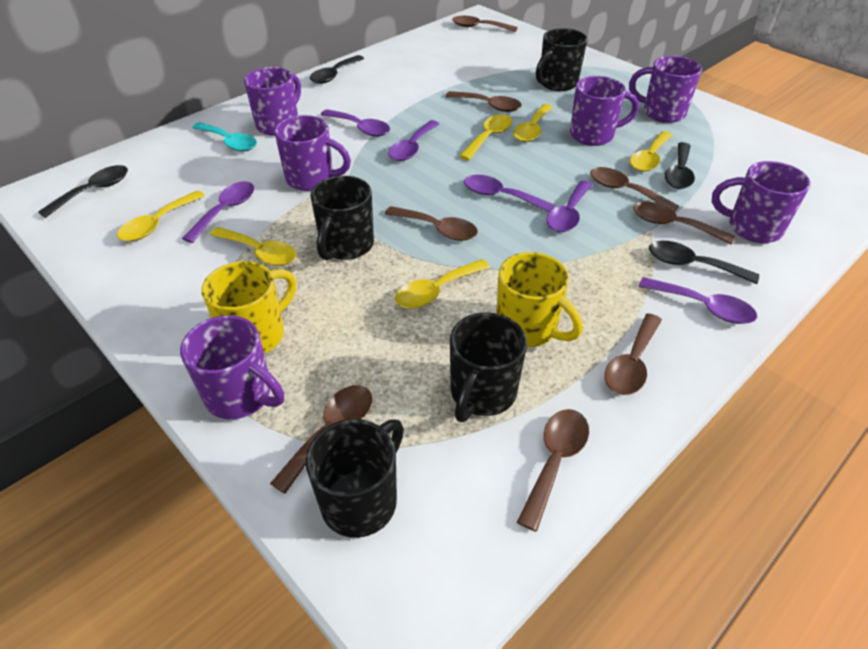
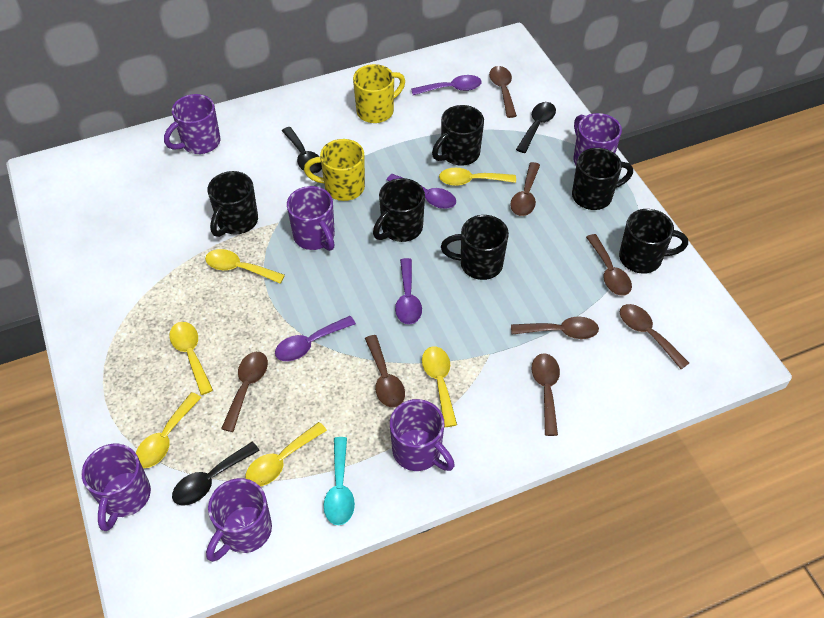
black mug: 4 -> 6
black spoon: 4 -> 3
purple spoon: 6 -> 4

